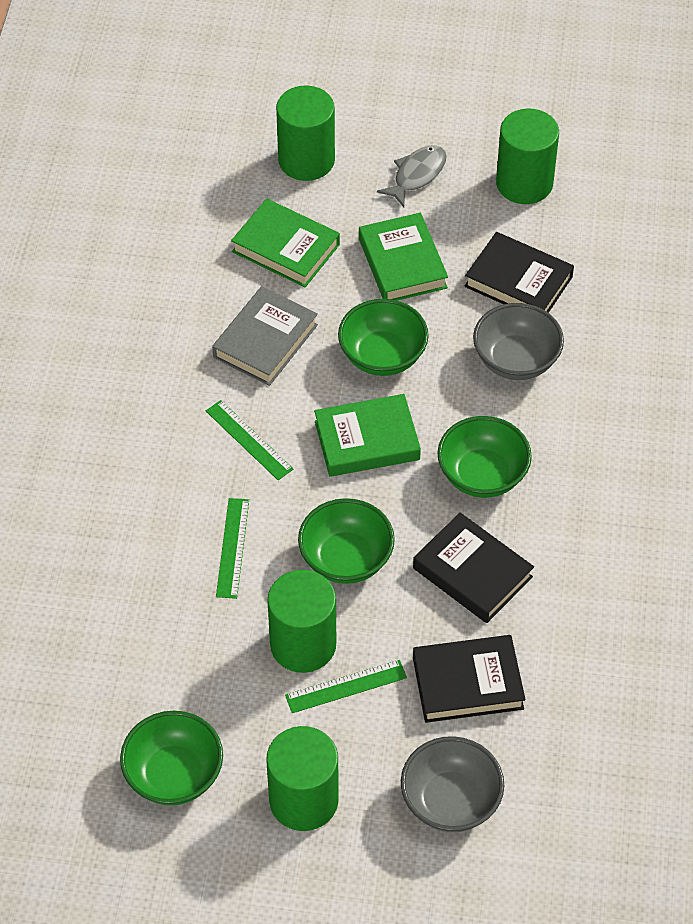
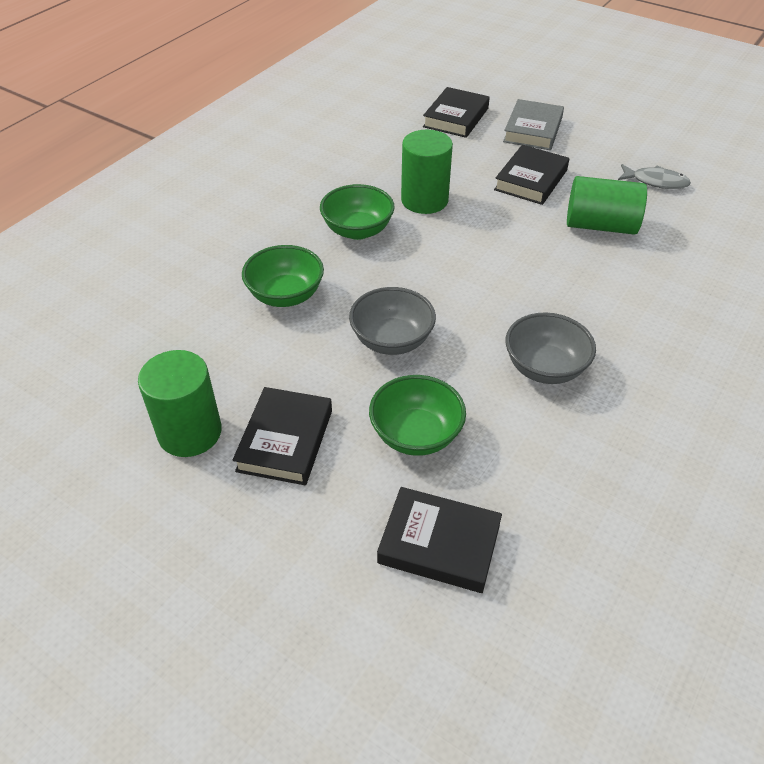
black book: 3 -> 4
green book: 3 -> 0
green bowl: 4 -> 3
green cylinder: 4 -> 3
green ruler: 3 -> 0

